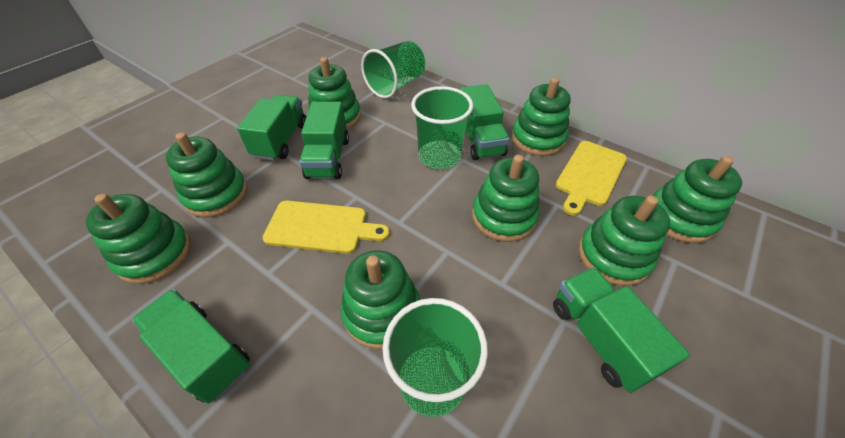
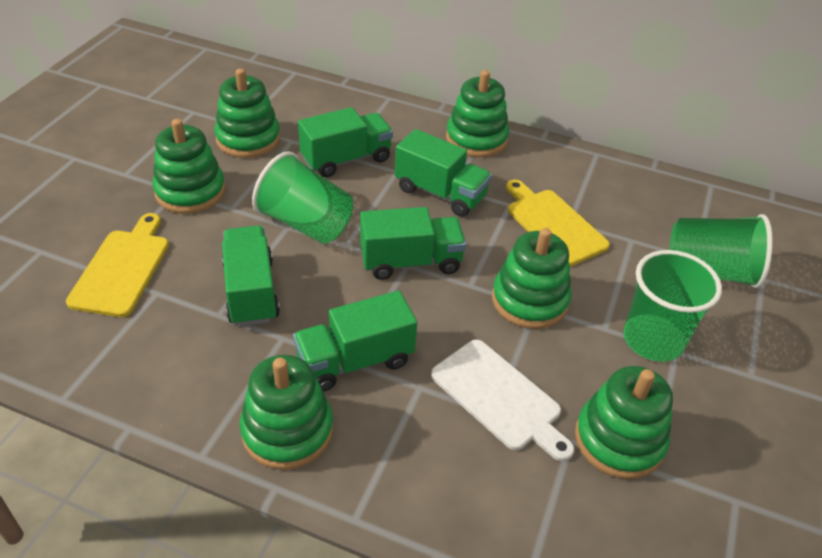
green stacking toy: 8 -> 6
white cutting board: 0 -> 1

